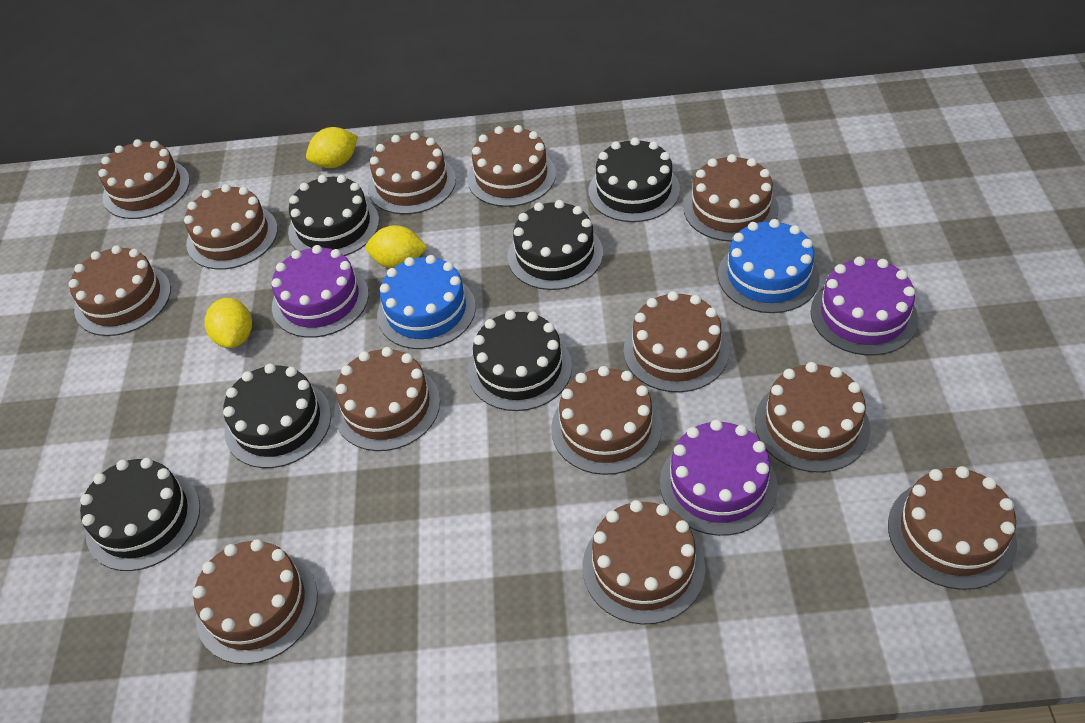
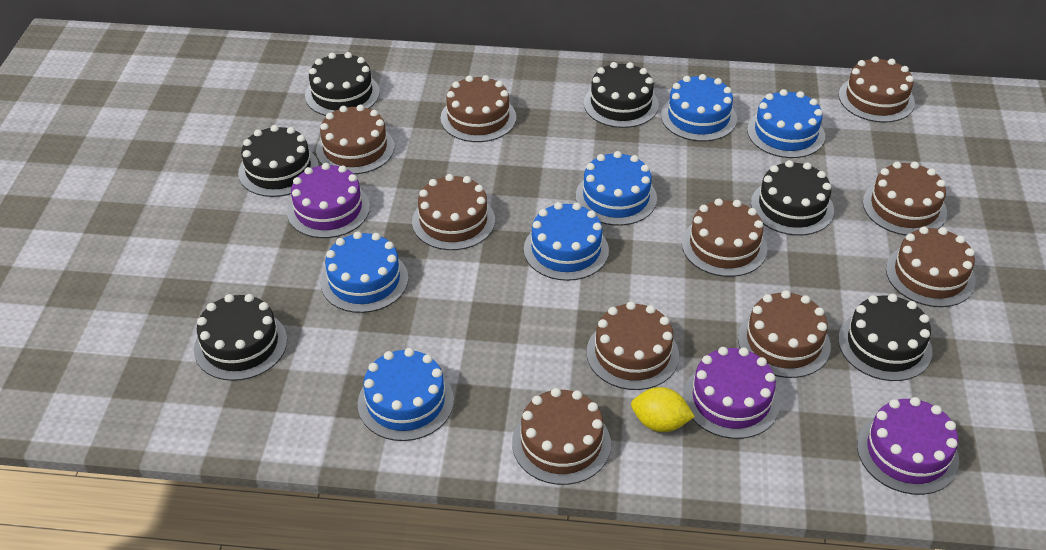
blue cake: 2 -> 6
brown cake: 13 -> 10
yellow lemon: 3 -> 1

